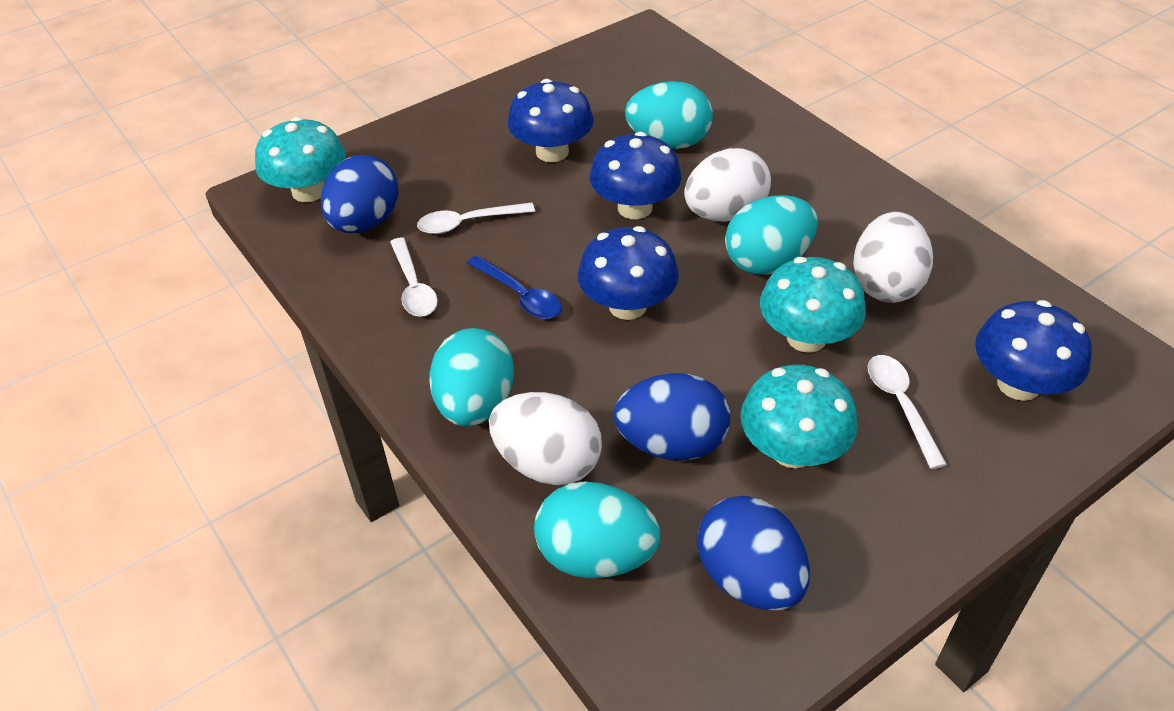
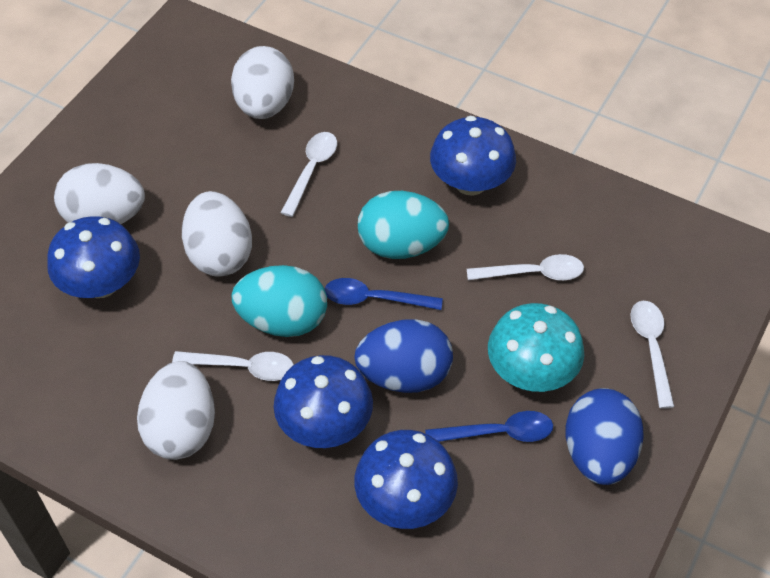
blue egg: 3 -> 2
blue spoon: 1 -> 2
turquoise egg: 4 -> 2
turquoise mushroom: 3 -> 1
white egg: 3 -> 4
white spoon: 3 -> 4

